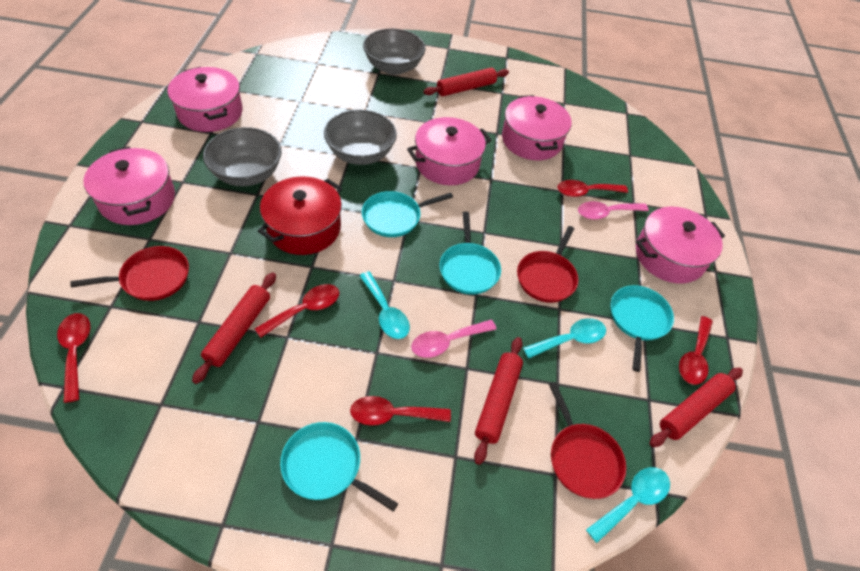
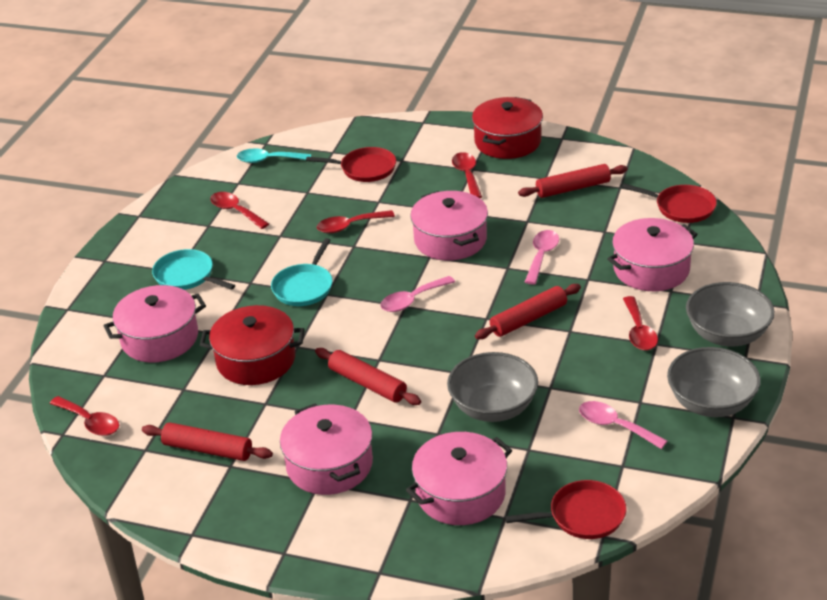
pink spoon: 2 -> 3
red pot: 1 -> 2
turquoise pan: 4 -> 2
turquoise spoon: 3 -> 1

